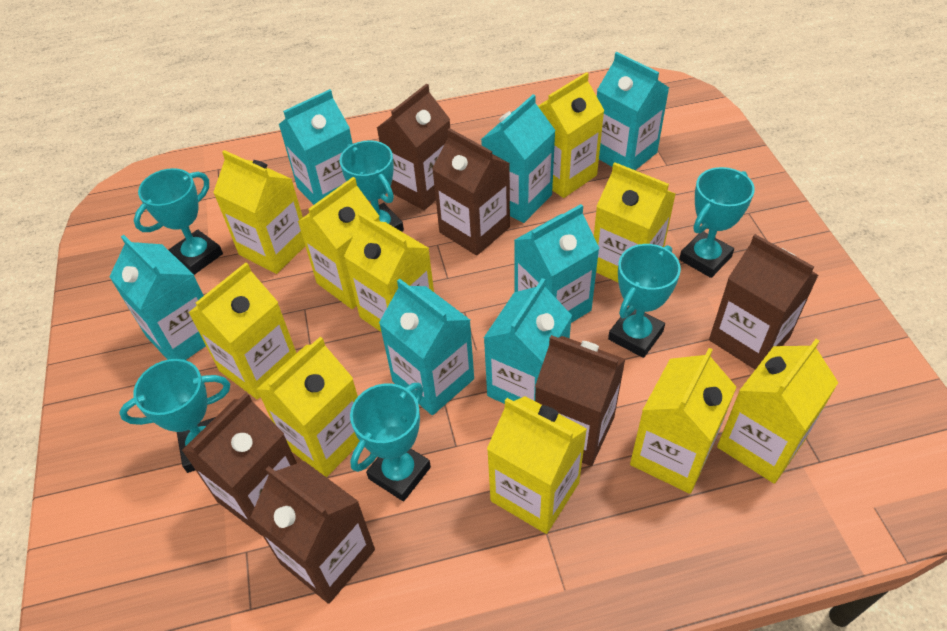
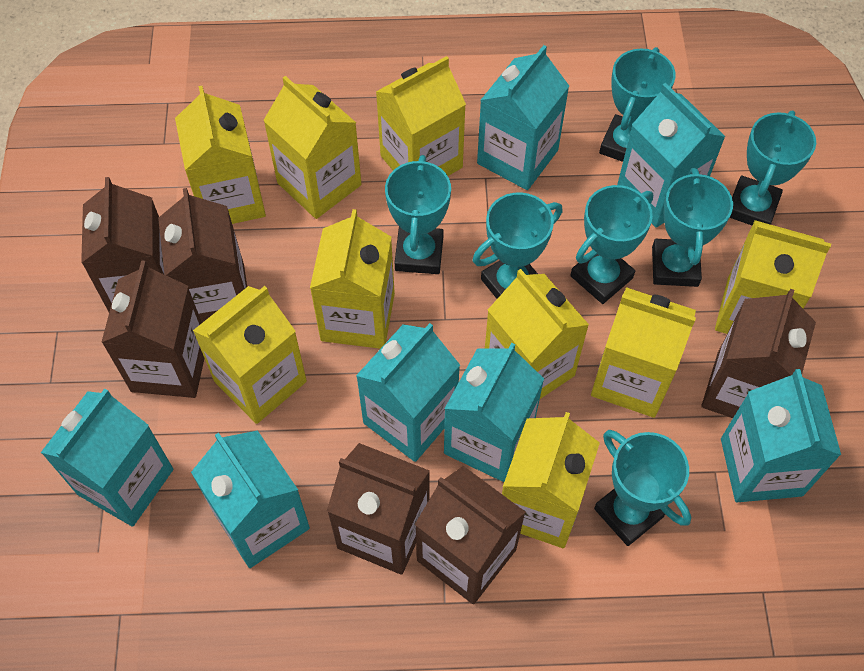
turquoise trophy: 6 -> 7
yellow carton: 10 -> 9

